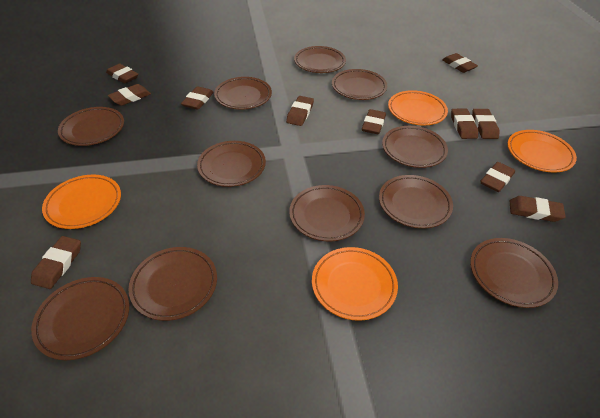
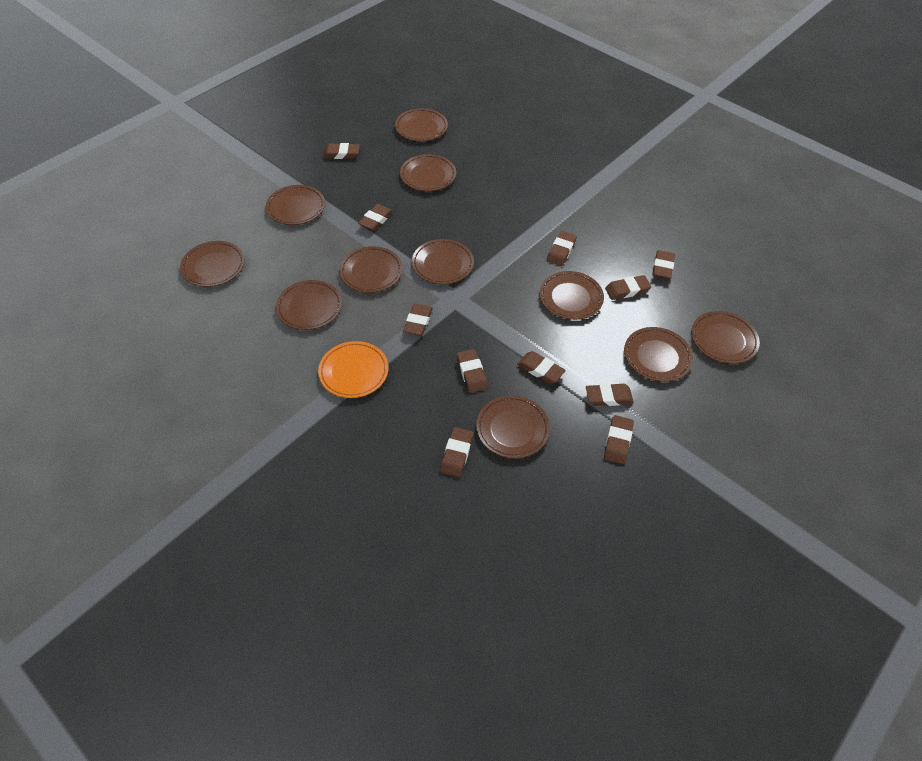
orange plate: 4 -> 1

